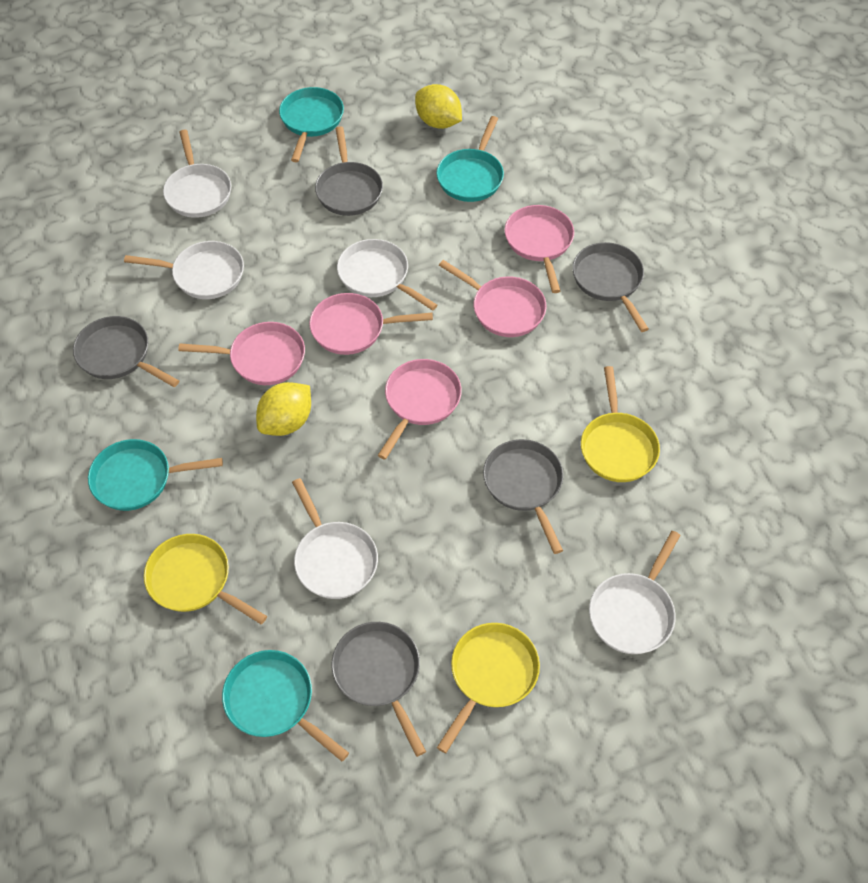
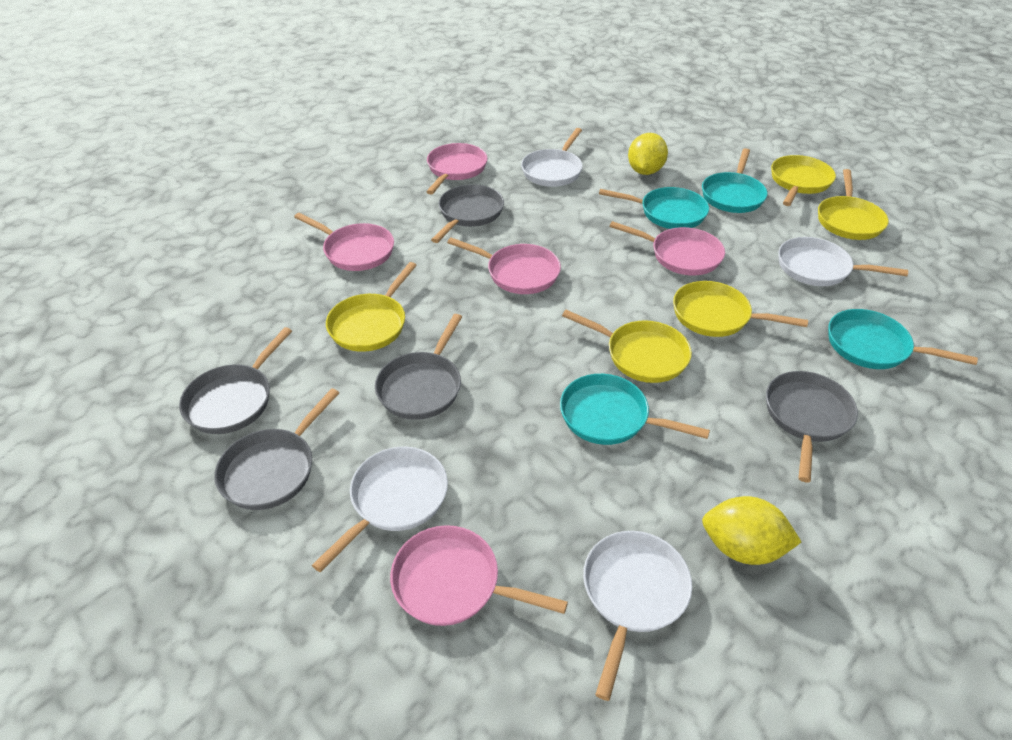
white pan: 5 -> 4
yellow pan: 3 -> 5

